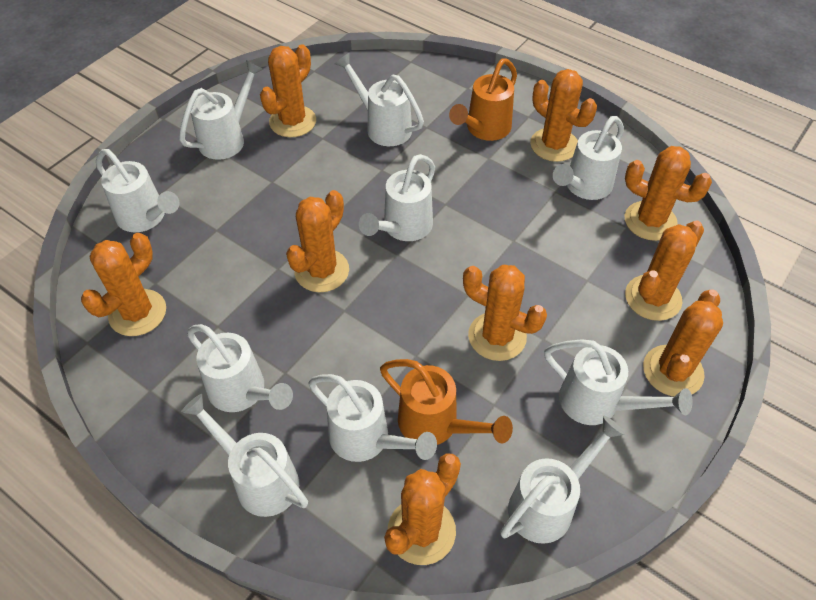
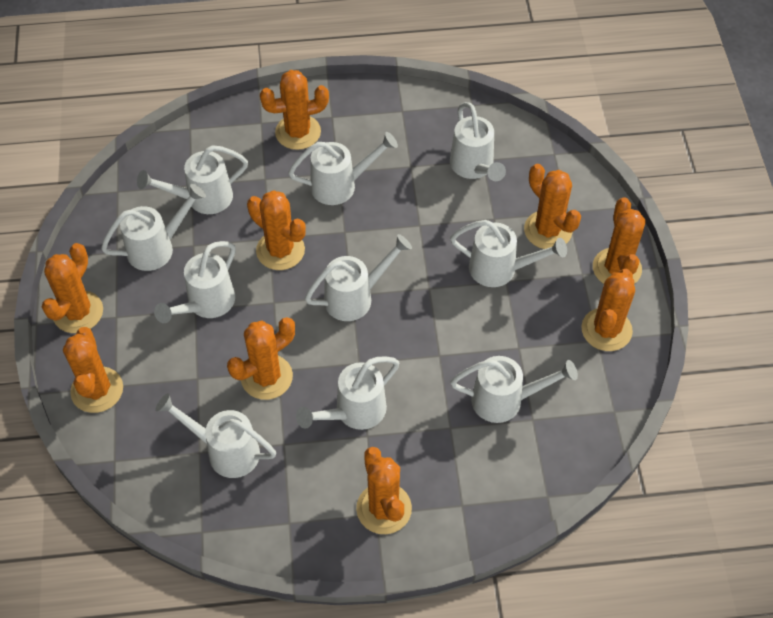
orange watering can: 2 -> 0

